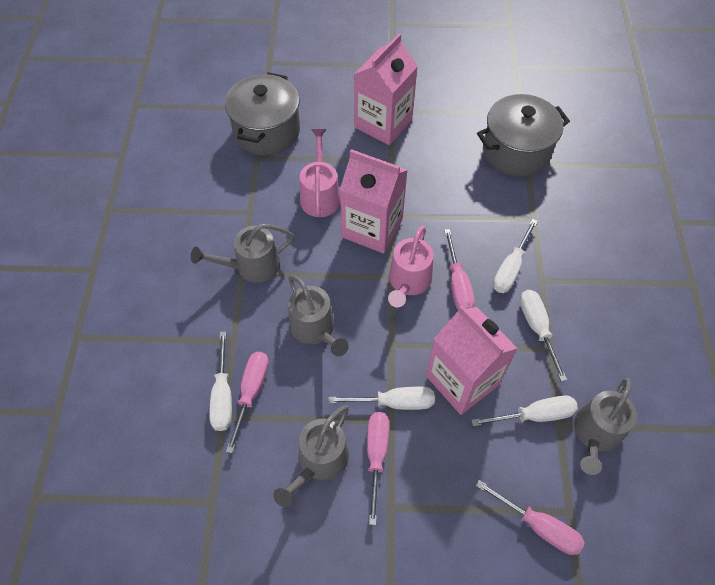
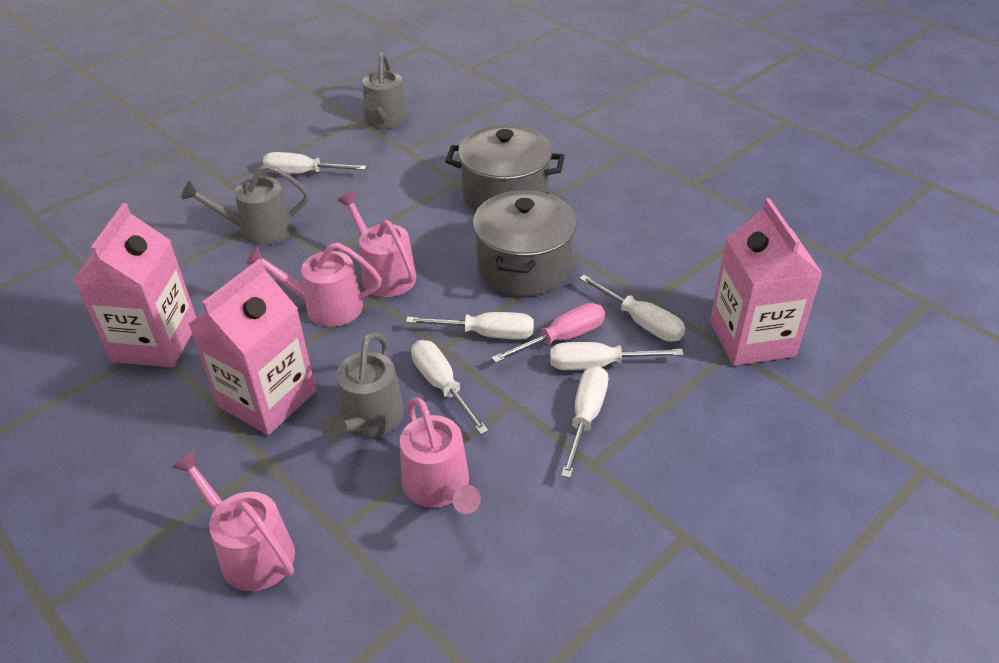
grey watering can: 4 -> 3
pink screwdriver: 4 -> 1
pink watering can: 2 -> 4
white screwdriver: 5 -> 6

